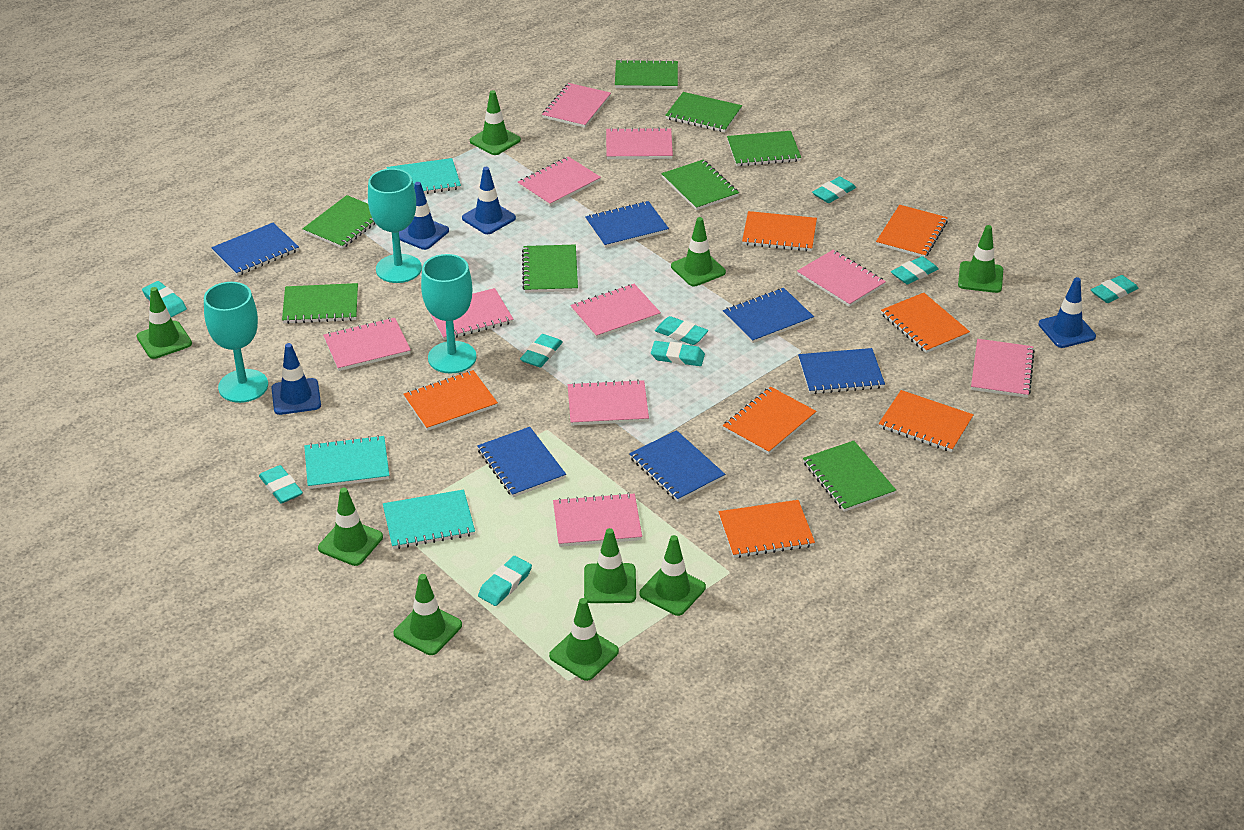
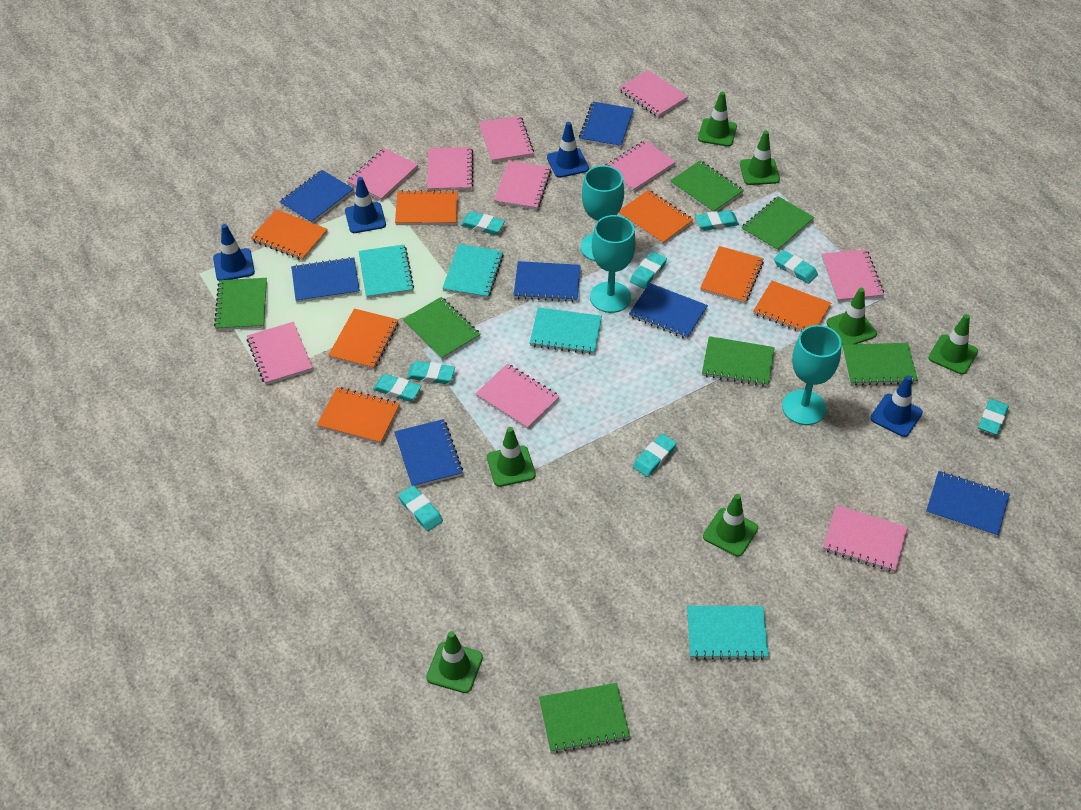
blue notebook: 6 -> 7
green notebook: 8 -> 7
green traffic cone: 9 -> 7
turquoise notebook: 3 -> 4

